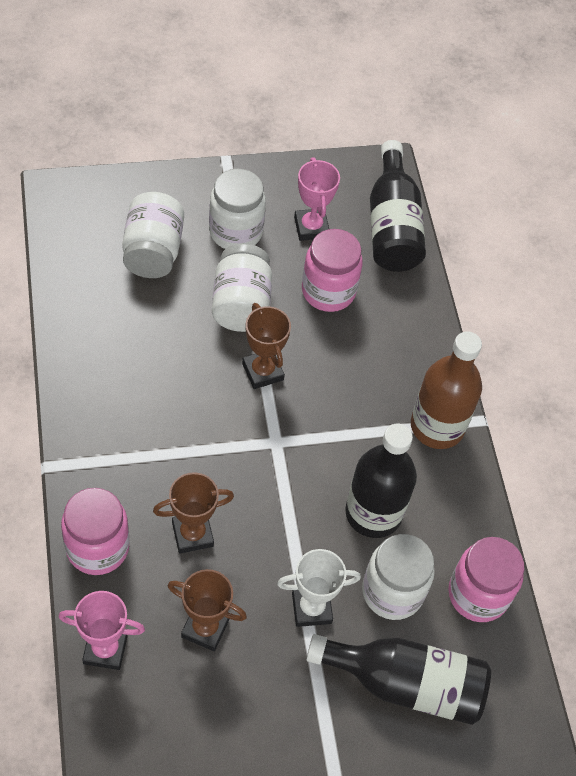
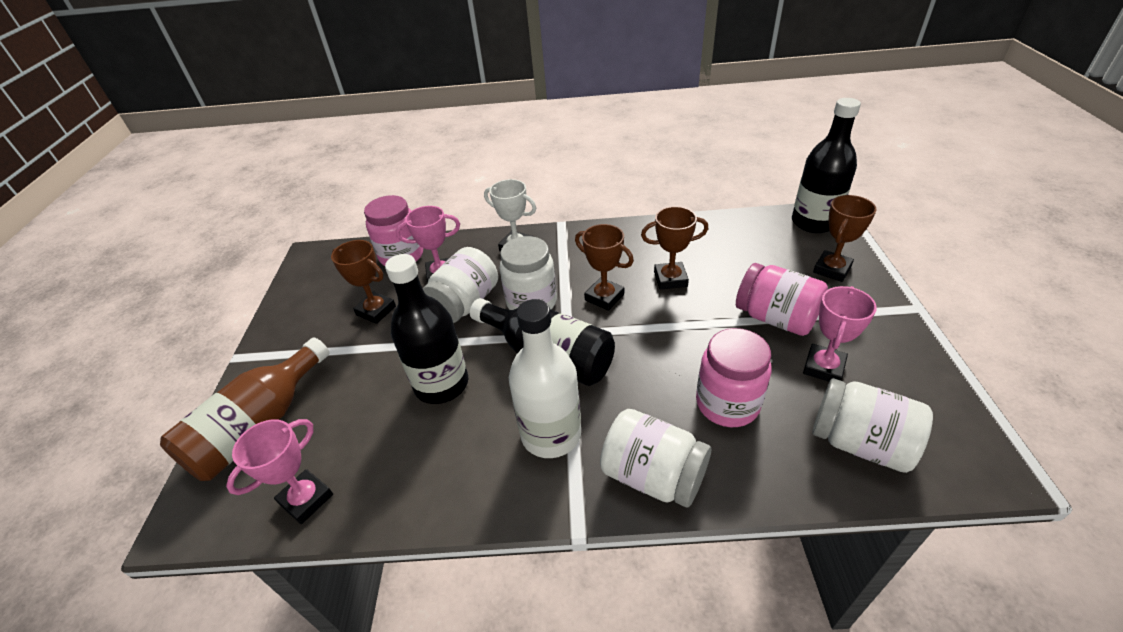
brown trophy: 3 -> 4
pink trophy: 2 -> 3
white bottle: 0 -> 1

